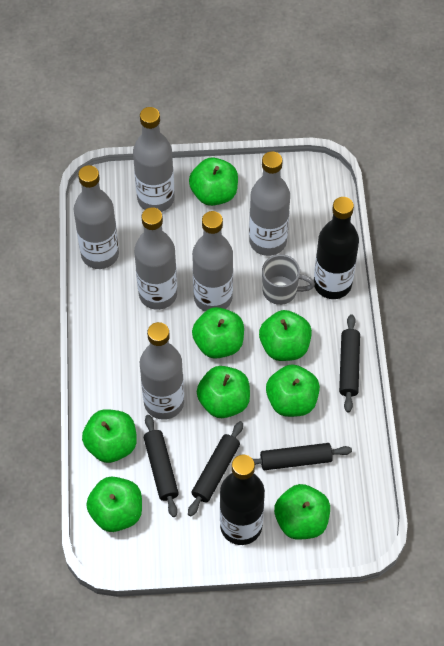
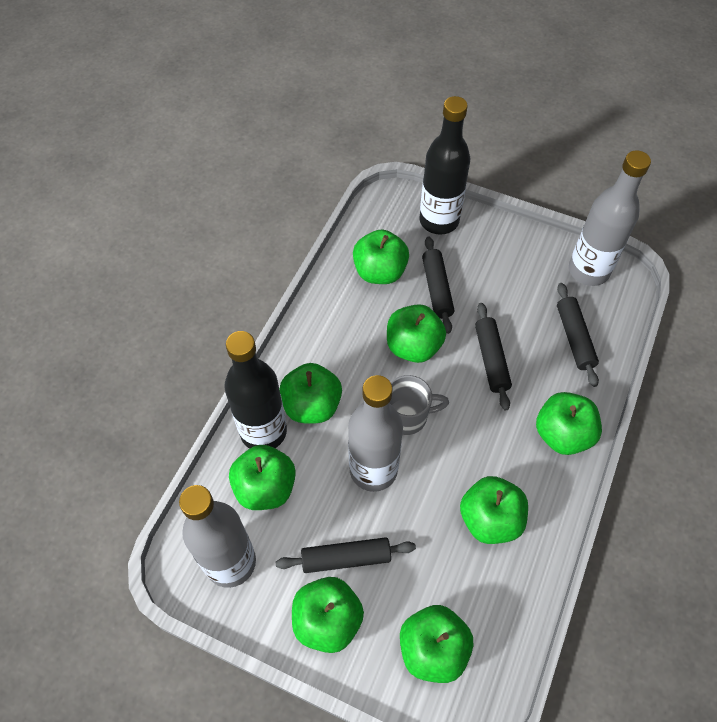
grey bottle: 6 -> 3

